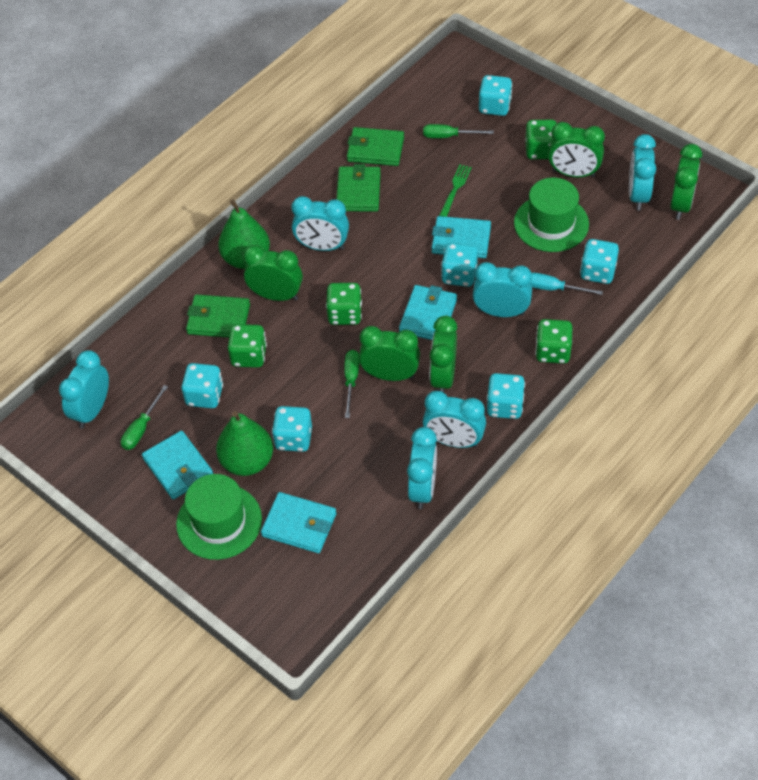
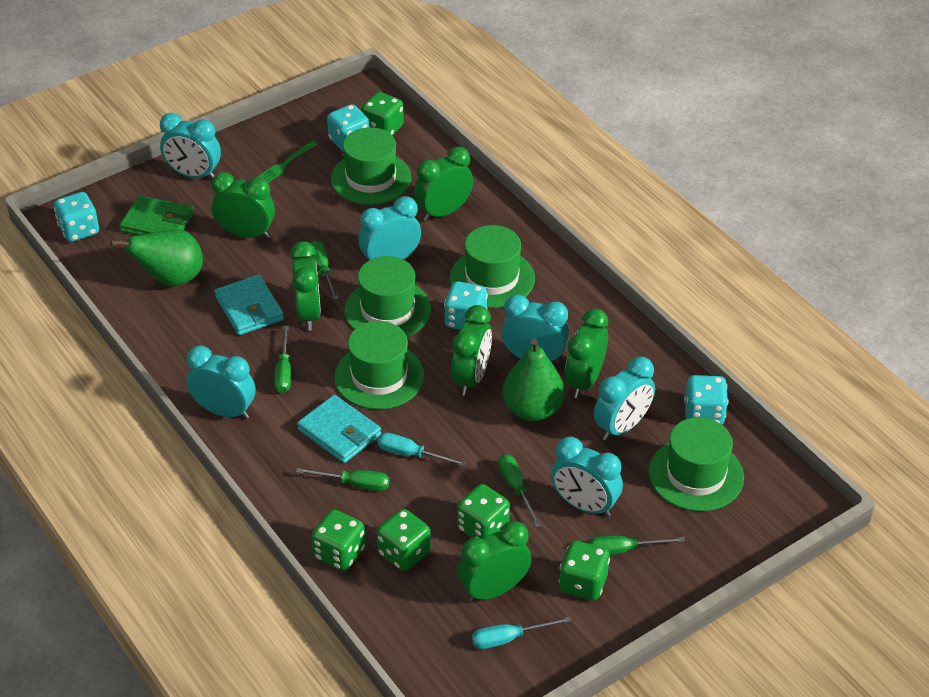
green clock: 5 -> 6
green dice: 4 -> 5
green hat: 2 -> 5
green screwdriver: 3 -> 5
green wallet: 3 -> 1
turquoise dice: 6 -> 4
turquoise screwdriver: 1 -> 2
turquoise wallet: 4 -> 2

